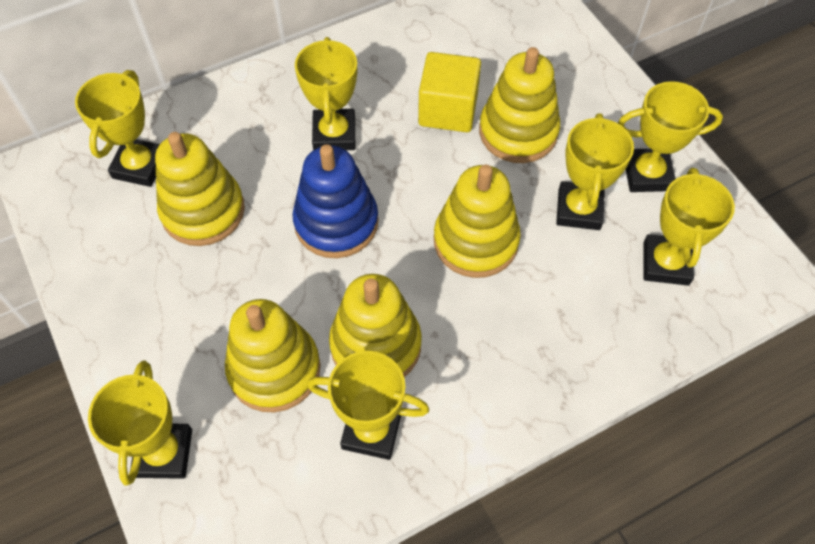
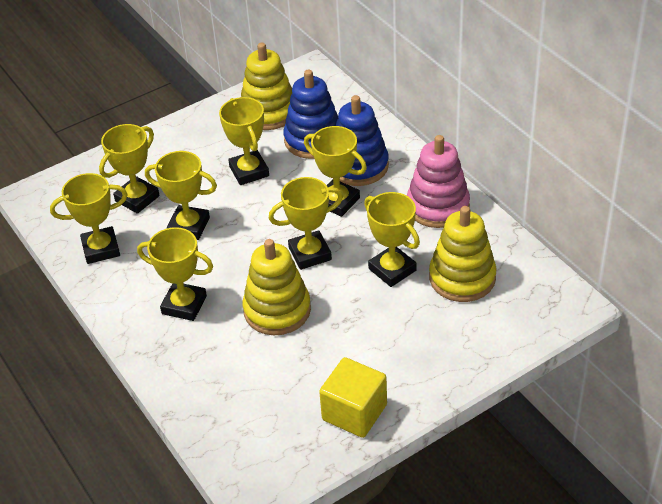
blue stacking toy: 1 -> 2
pink stacking toy: 0 -> 1
yellow stacking toy: 5 -> 3
yellow trophy: 7 -> 8

